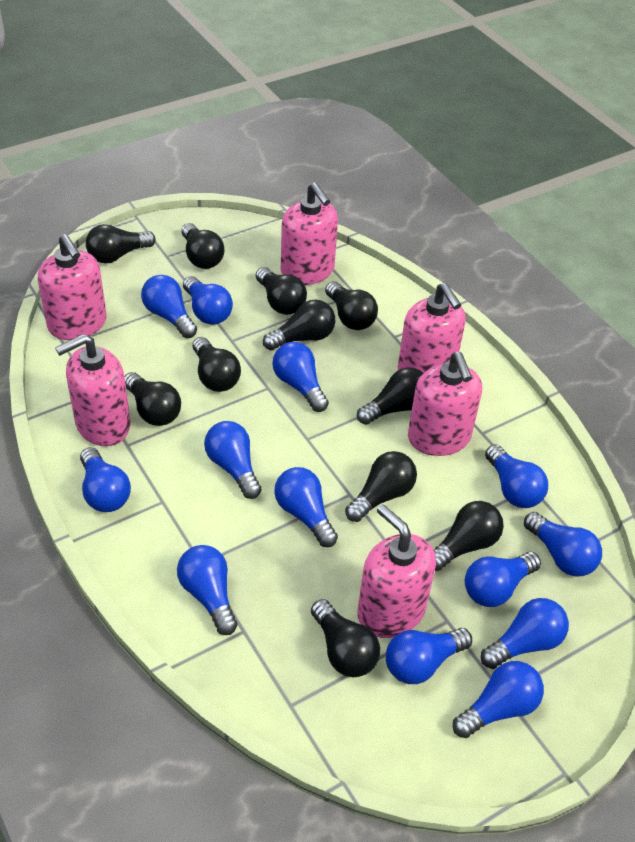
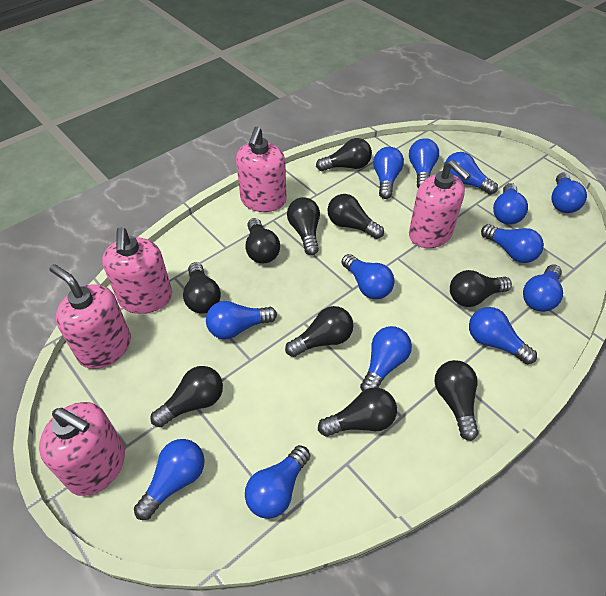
black light bulb: 11 -> 10
pink soap dispenser: 6 -> 5

